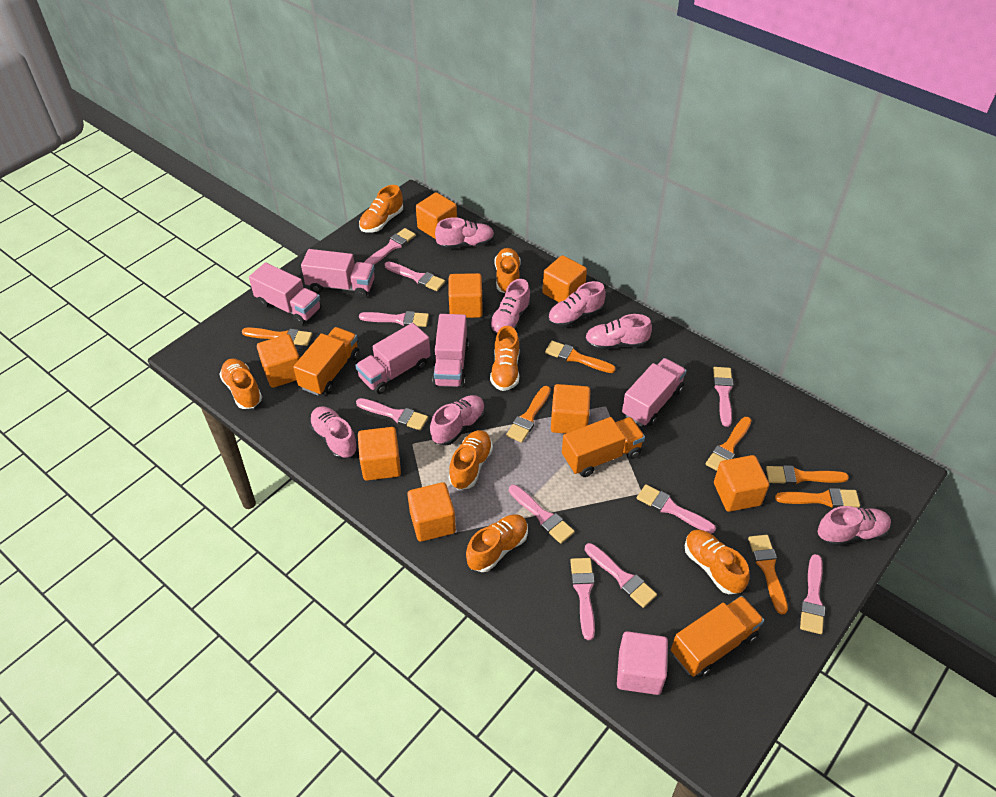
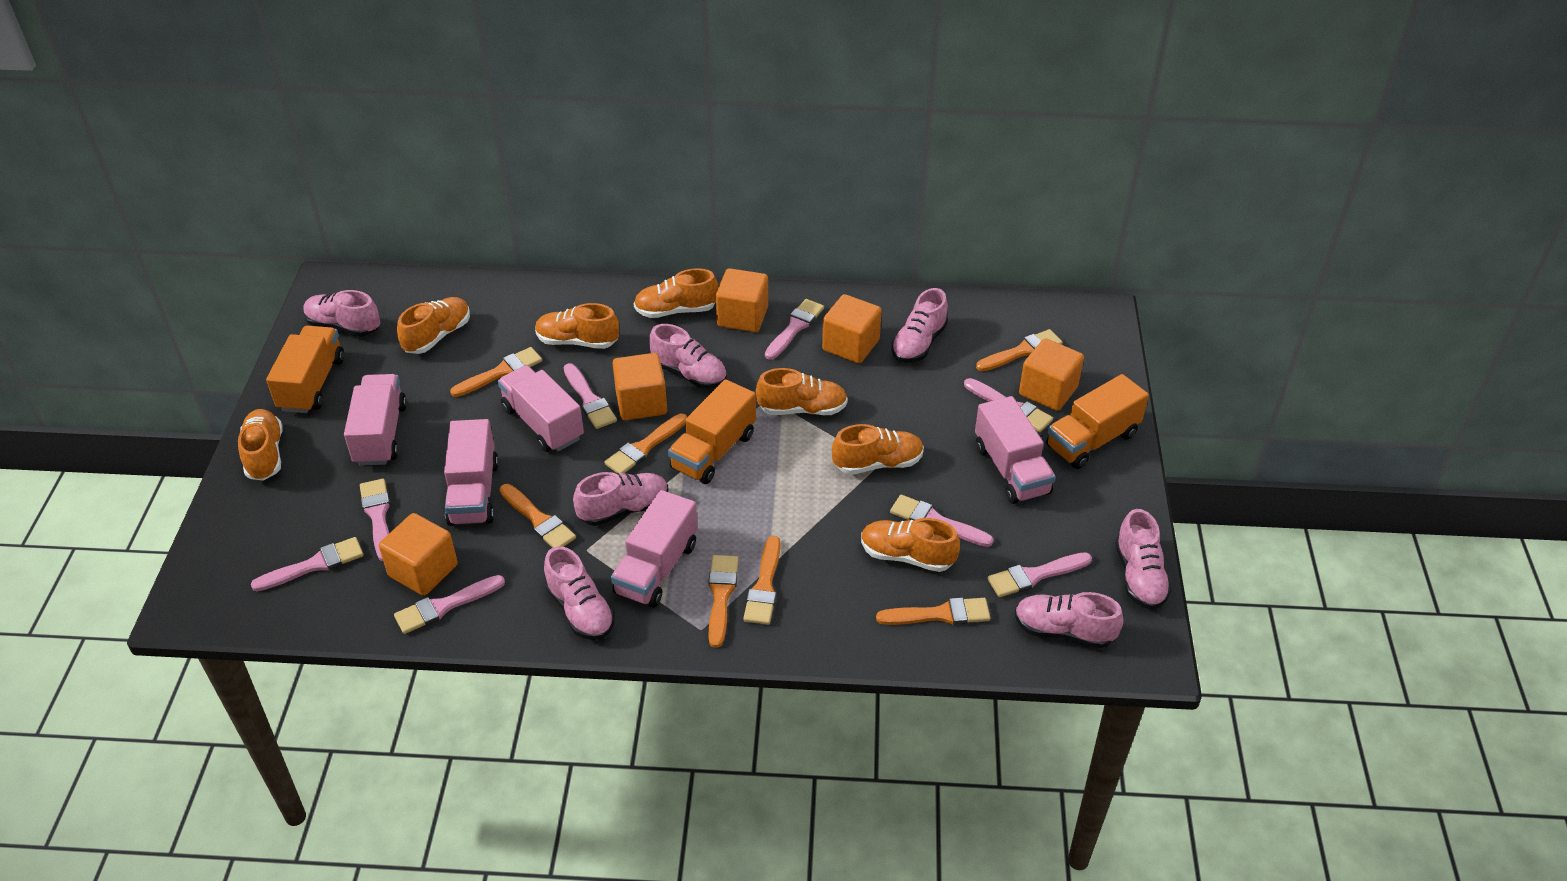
orange cube: 8 -> 5
pink brush: 10 -> 8
pink cube: 1 -> 0

